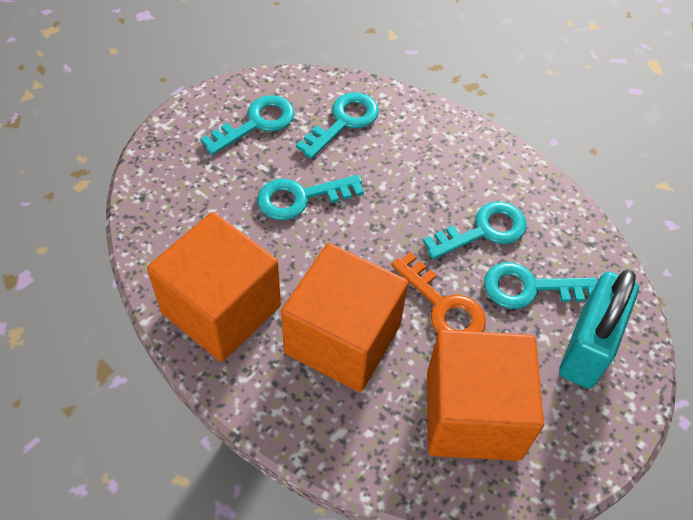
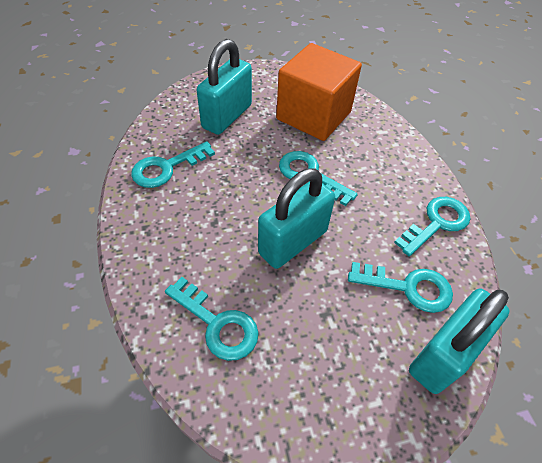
orange cube: 3 -> 1
orange key: 1 -> 0
turquoise padlock: 1 -> 3

